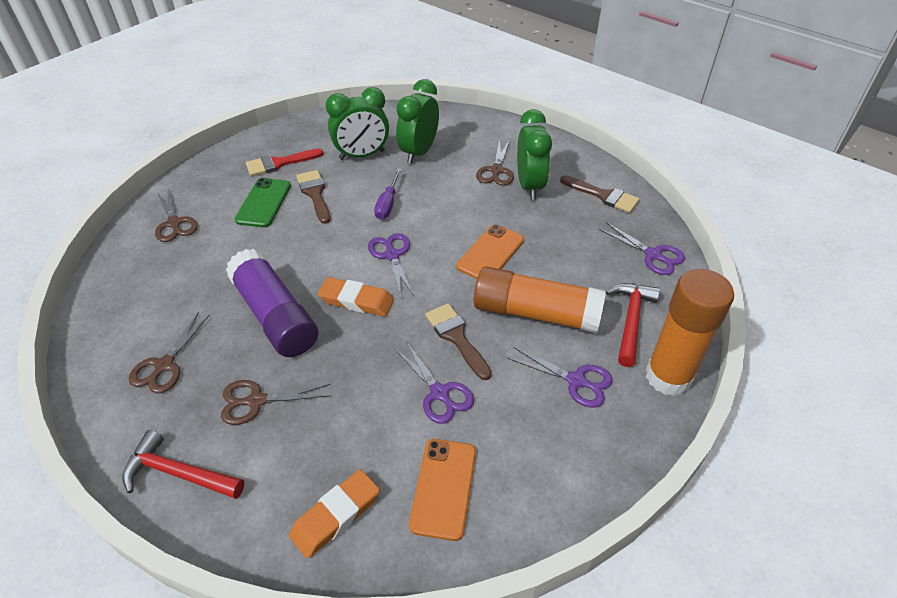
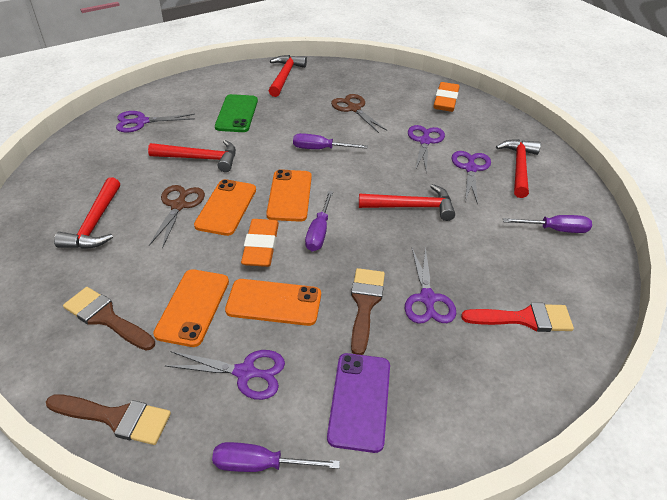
brown scissors: 4 -> 2
green clock: 3 -> 0
orange glue stick: 2 -> 0
orange phone: 2 -> 4
purple glue stick: 1 -> 0
purple phone: 0 -> 1
purple scissors: 4 -> 5
purple screwdriver: 1 -> 4
red hammer: 2 -> 5

